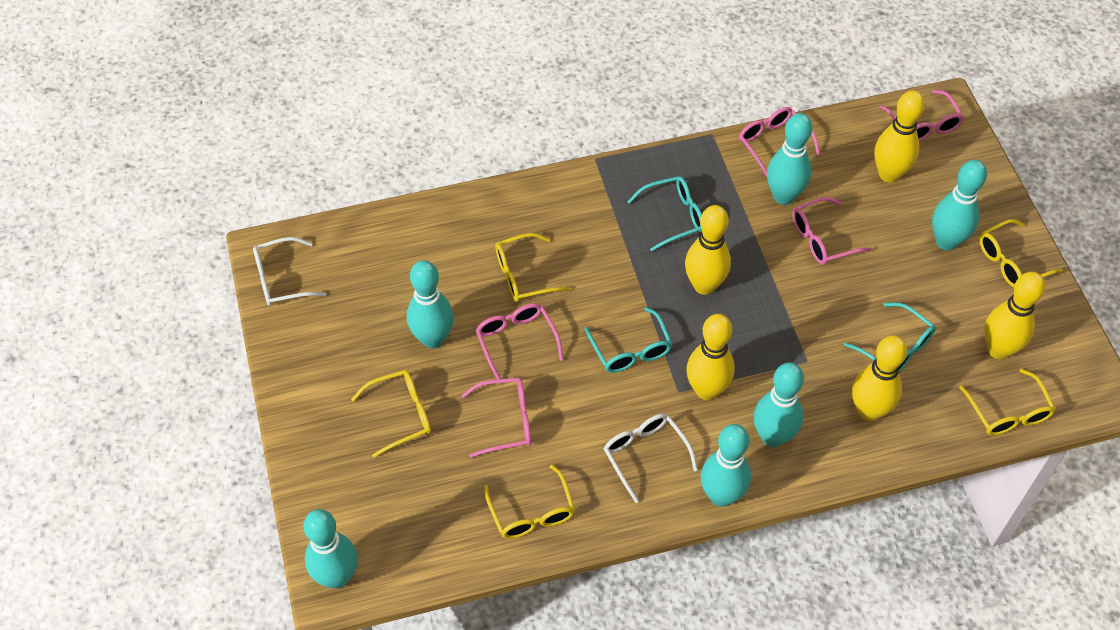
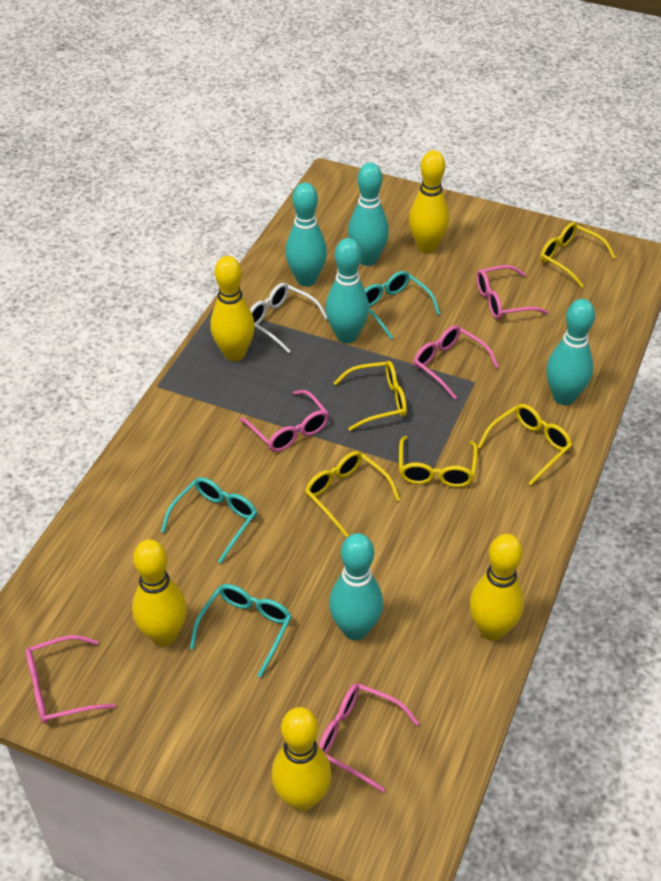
turquoise bowling pin: 6 -> 5
white glasses: 2 -> 1

